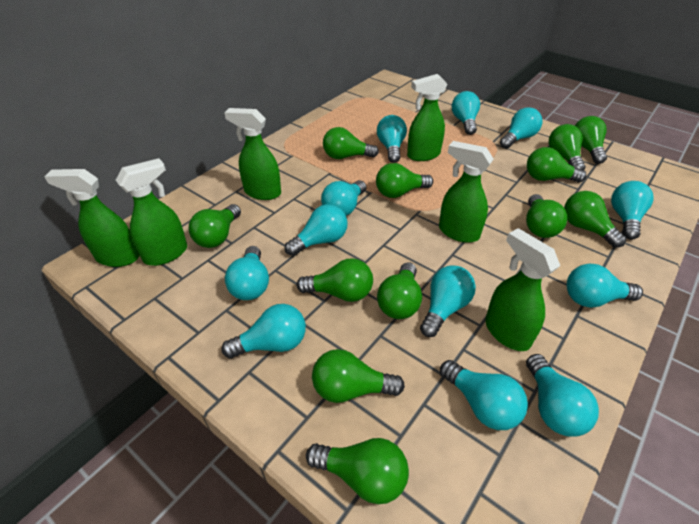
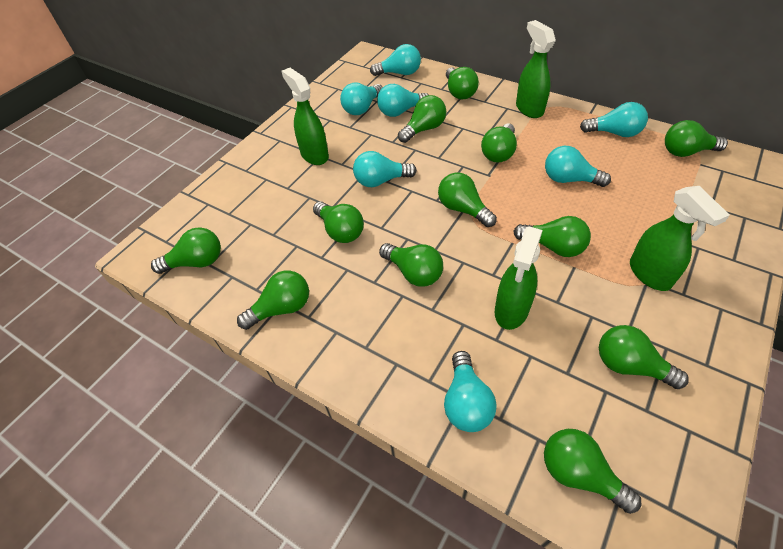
green spray bottle: 6 -> 4
turquoise light bulb: 12 -> 7

